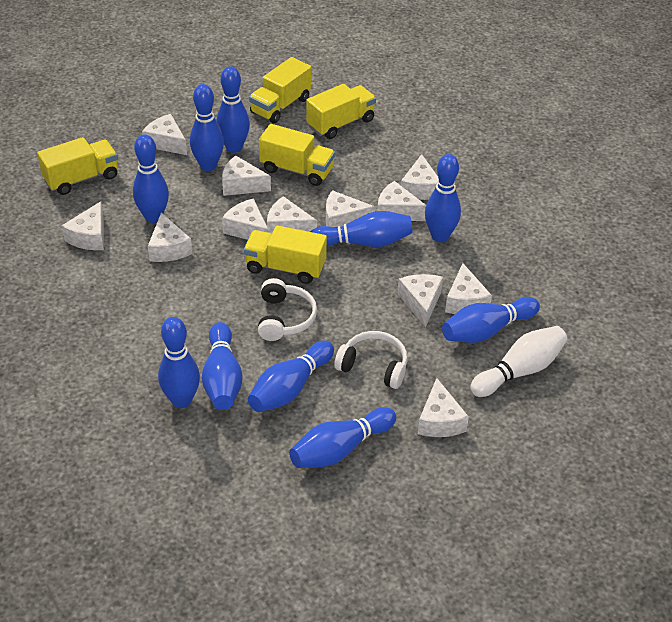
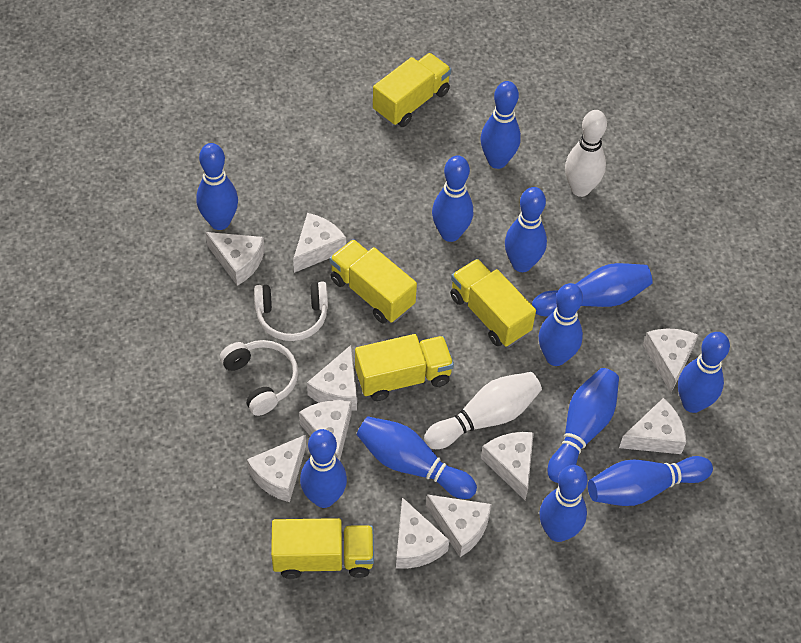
blue bowling pin: 10 -> 12
white bowling pin: 1 -> 2
white cheese: 12 -> 10

